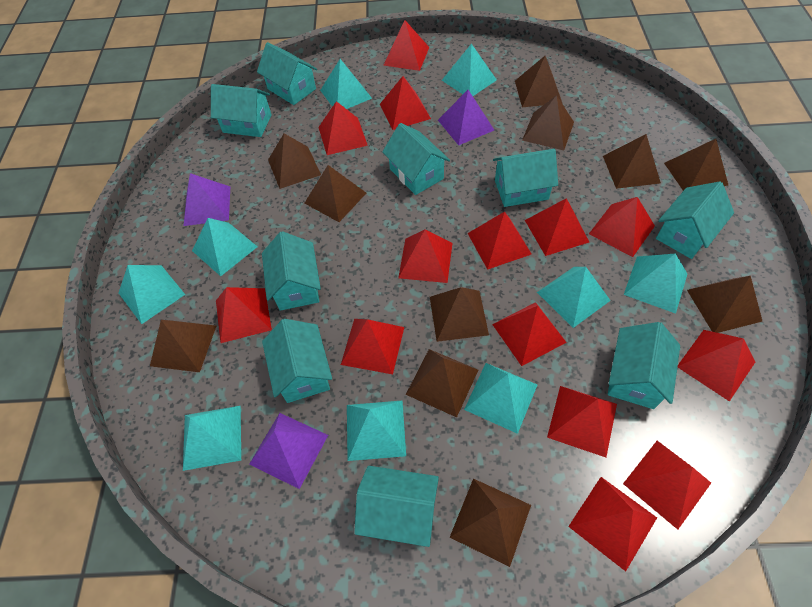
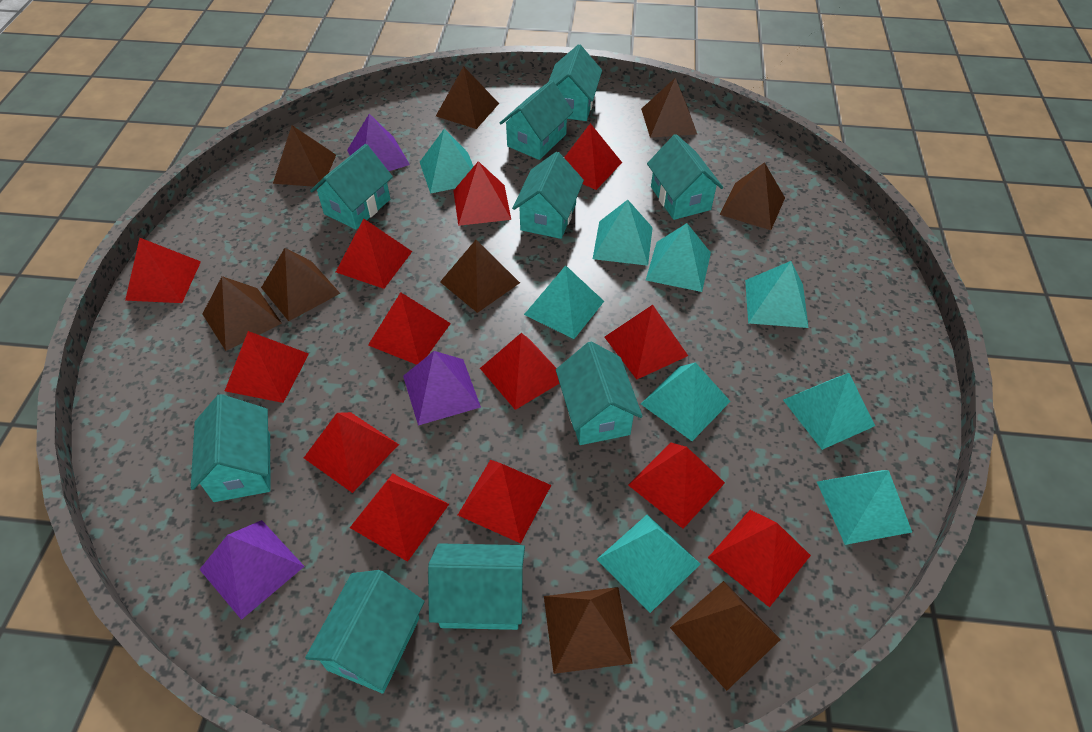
brown pyramid: 11 -> 9
red pyramid: 14 -> 13

